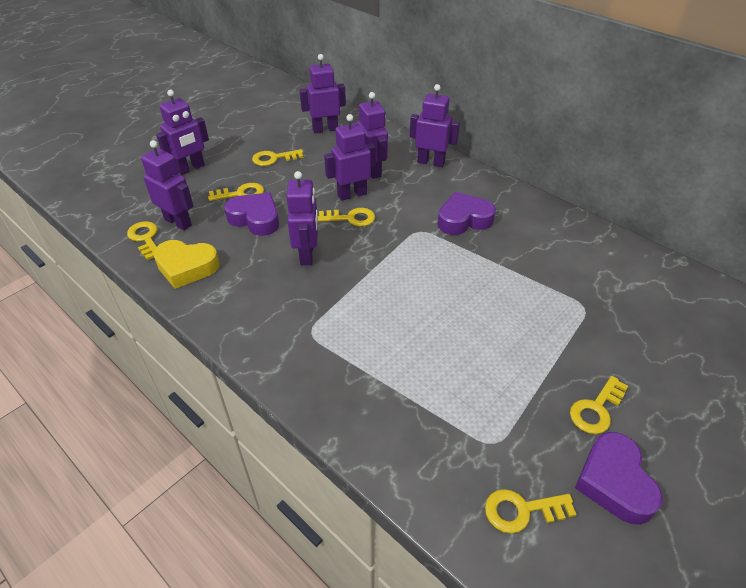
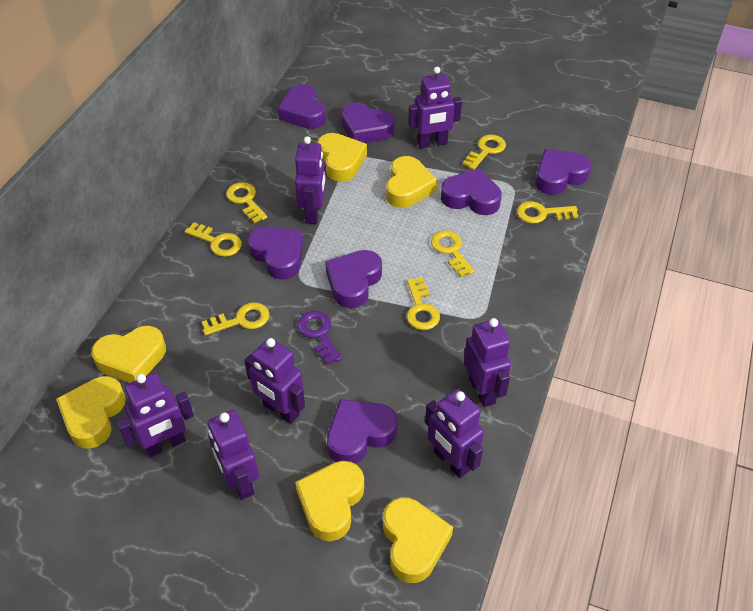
purple heart: 3 -> 7
purple key: 0 -> 1
yellow heart: 1 -> 6
yellow key: 6 -> 7

